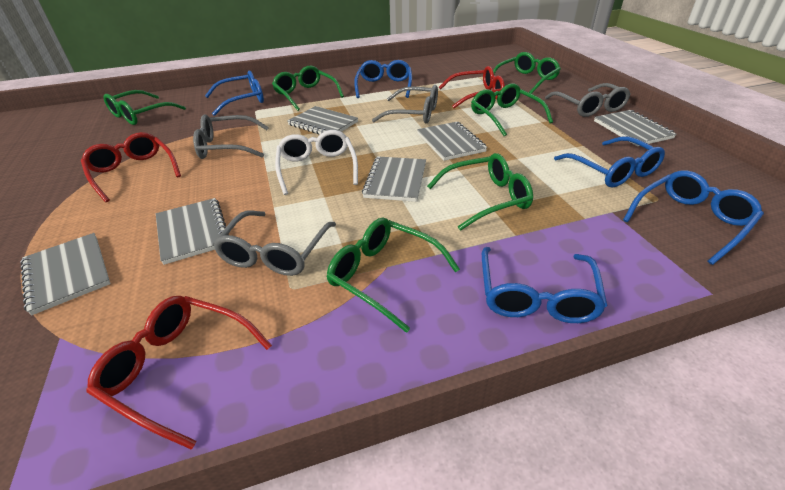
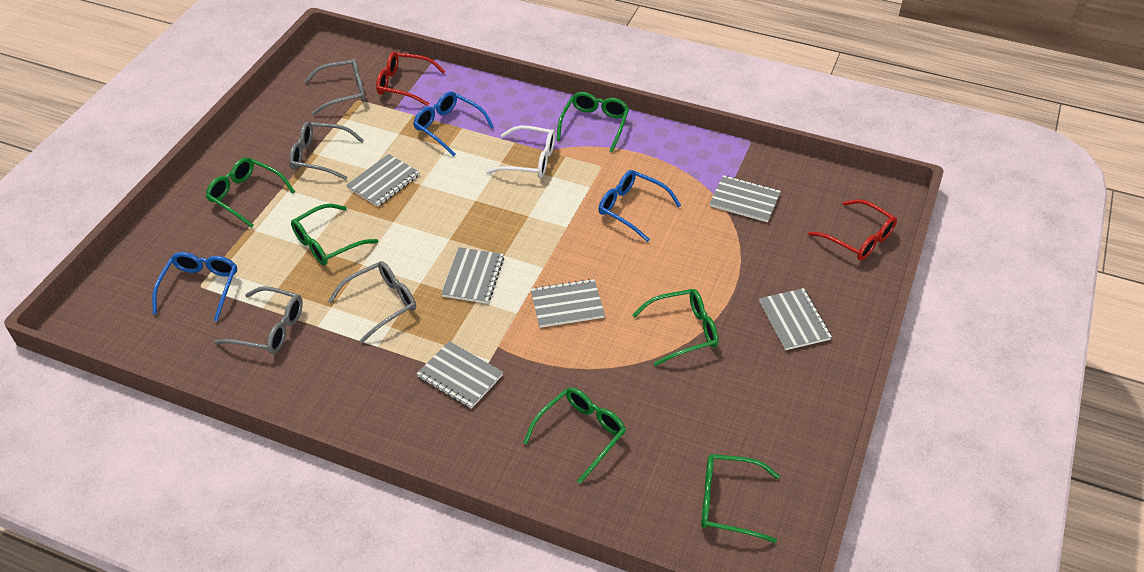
blue glasses: 5 -> 3
red glasses: 3 -> 2

